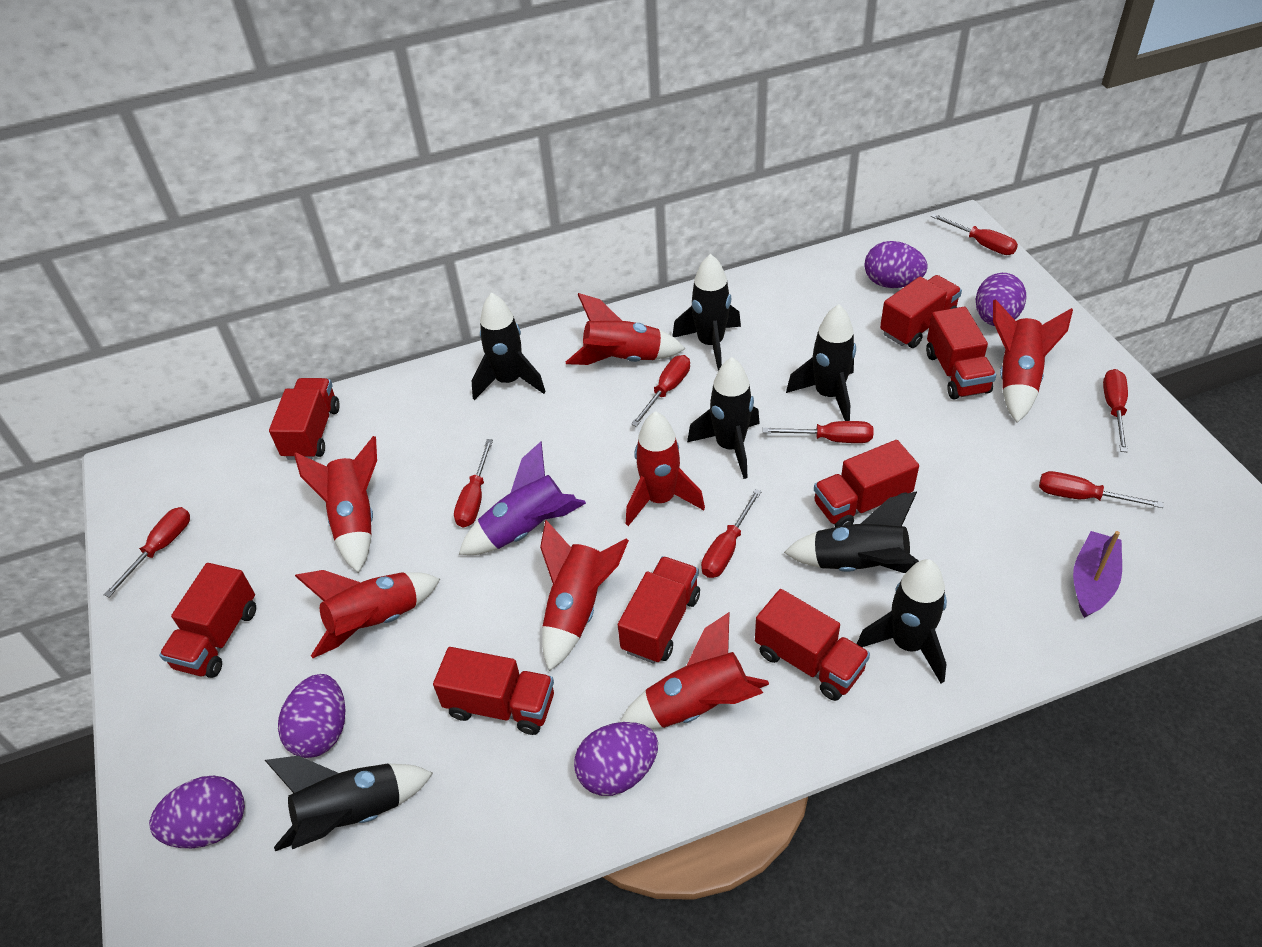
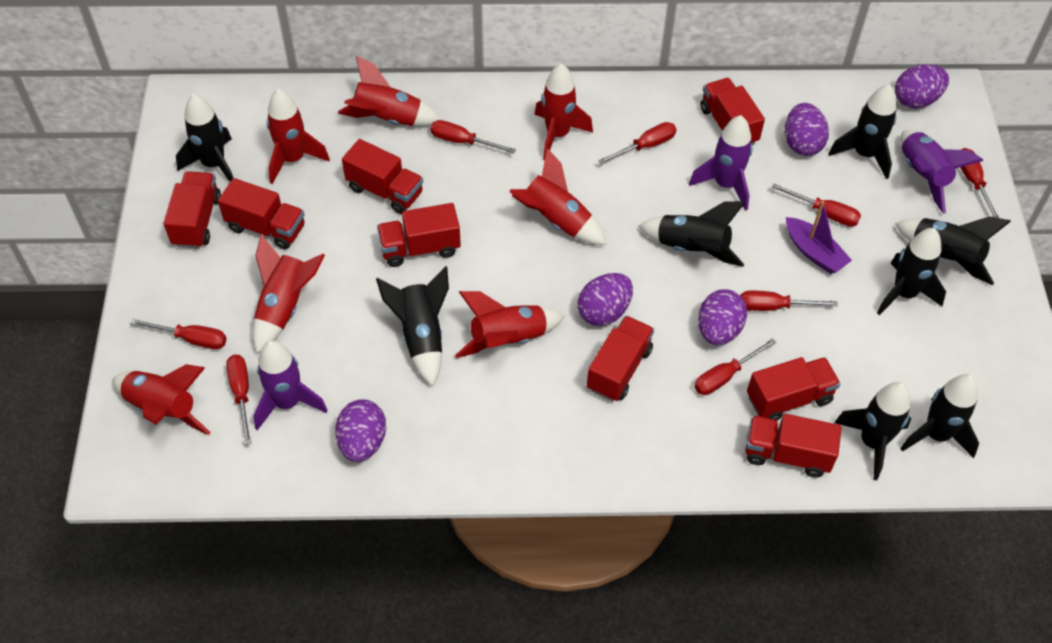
black rocket: 7 -> 8
purple rocket: 1 -> 3

